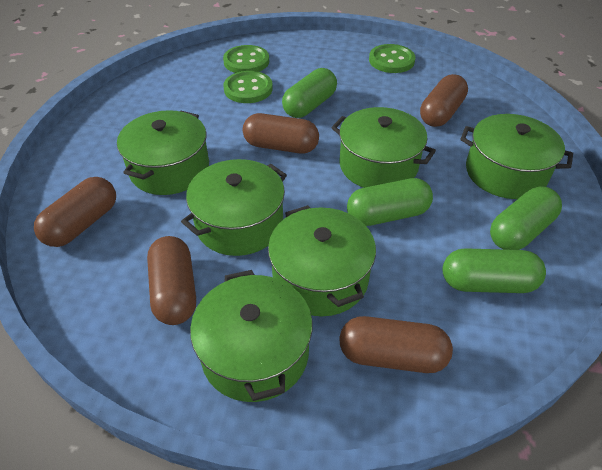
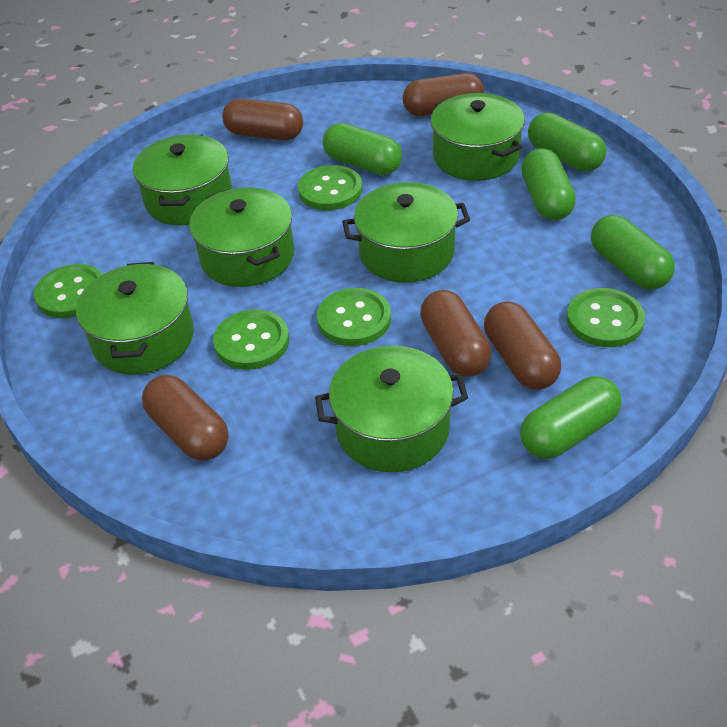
green button: 3 -> 5
green capsule: 4 -> 5

